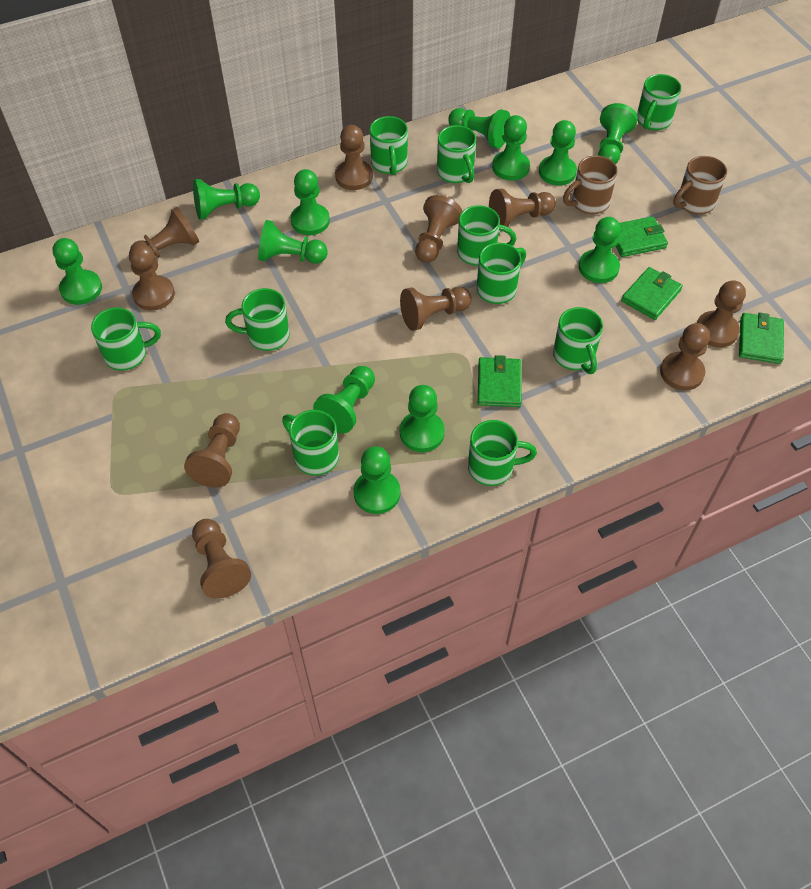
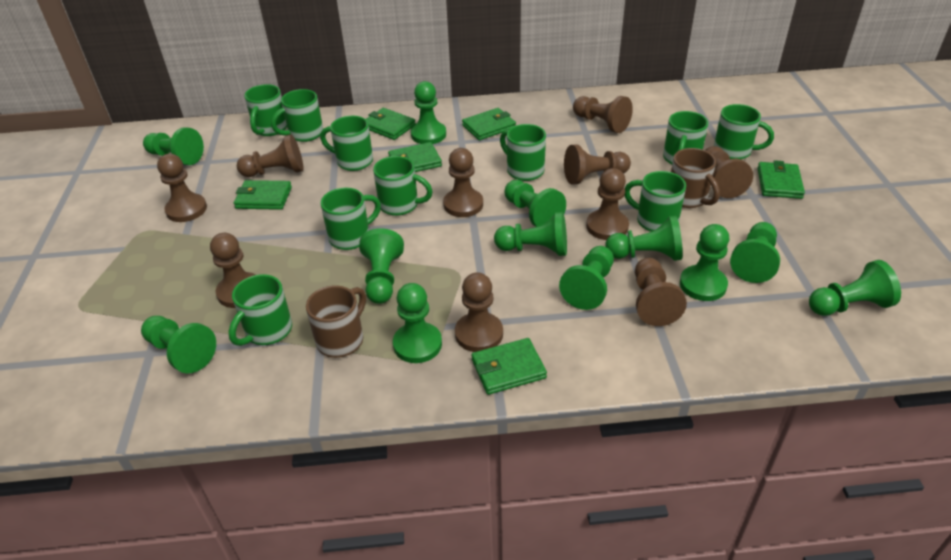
green wallet: 4 -> 6

